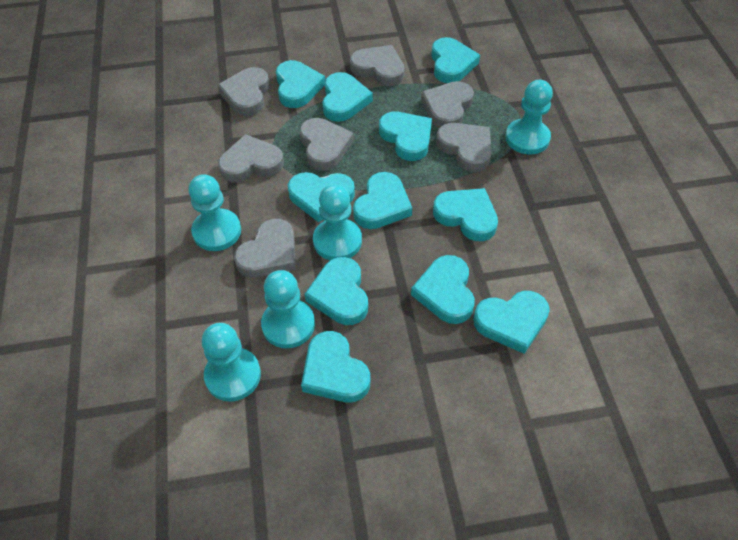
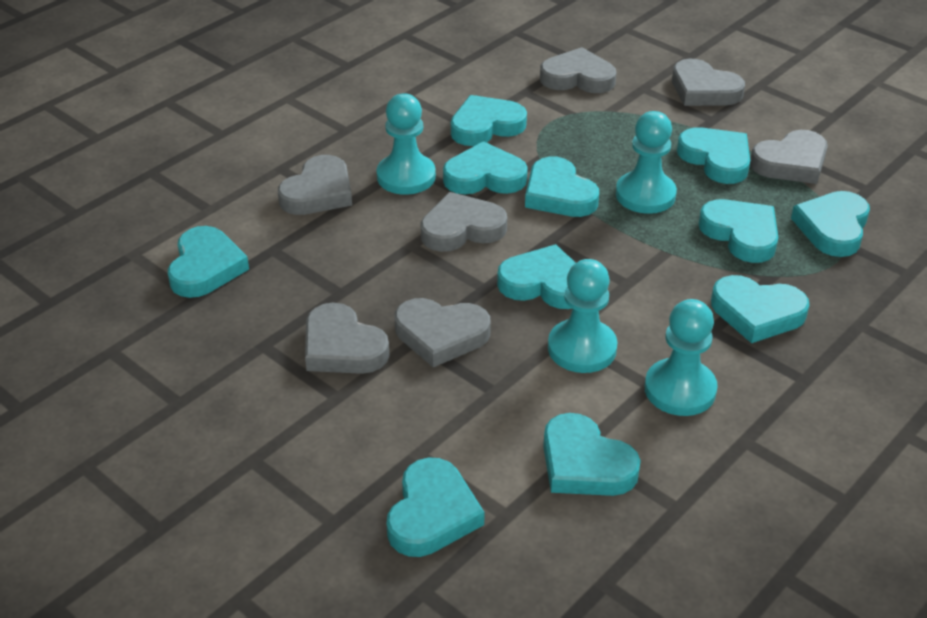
turquoise pawn: 5 -> 4

